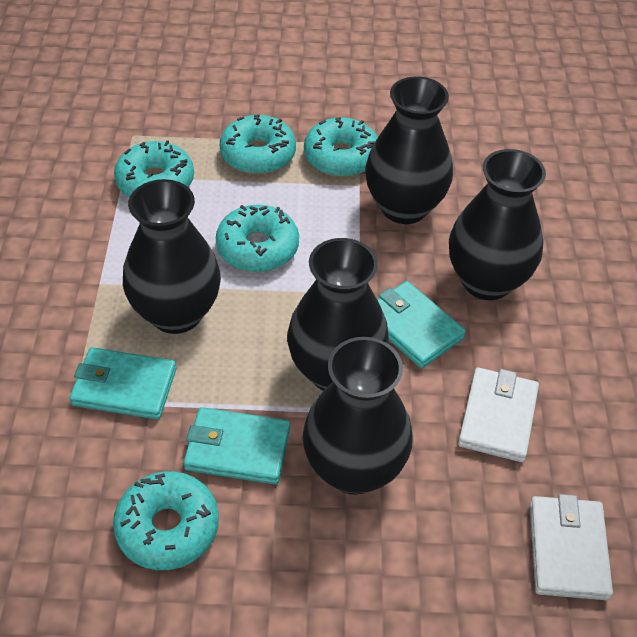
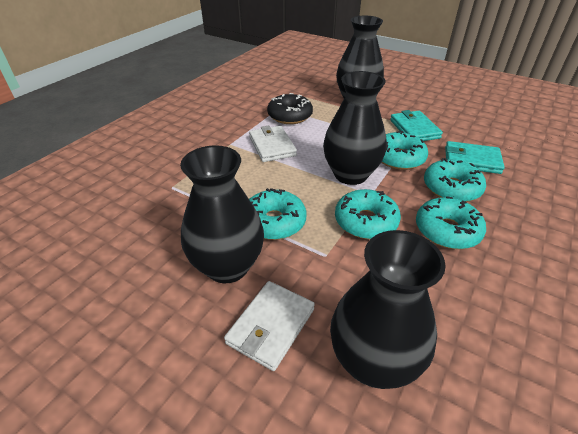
black donut: 0 -> 1
black vase: 5 -> 4
turquoise wallet: 3 -> 2

